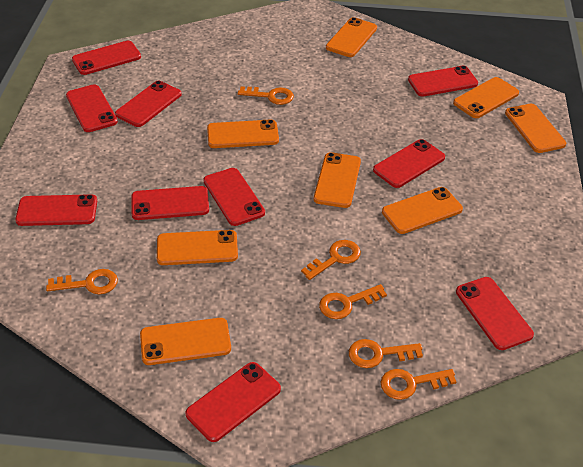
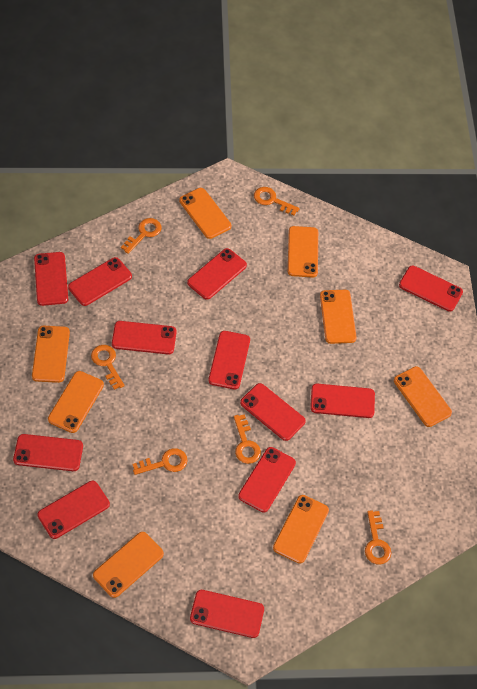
red phone: 10 -> 12

